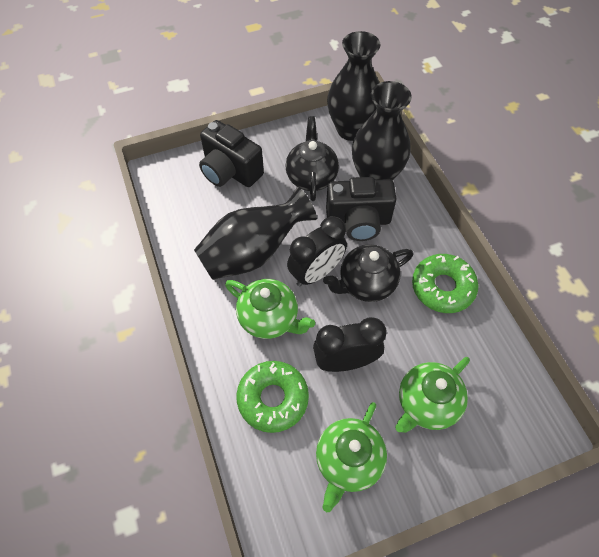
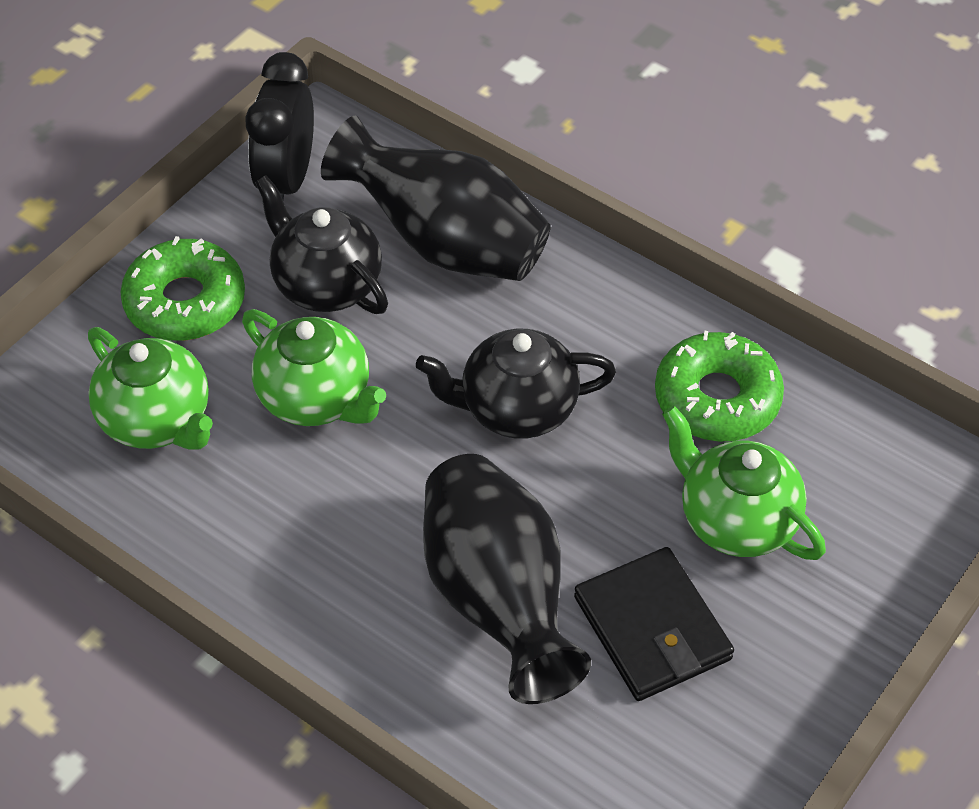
black camera: 2 -> 0
black clock: 2 -> 1
black vase: 3 -> 2
black wallet: 0 -> 1

